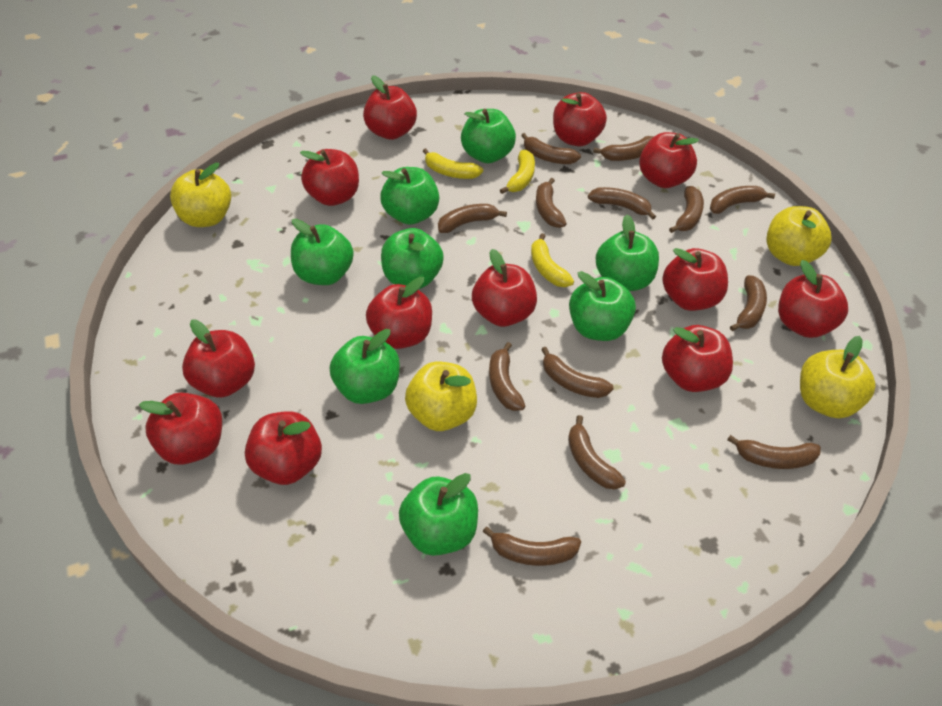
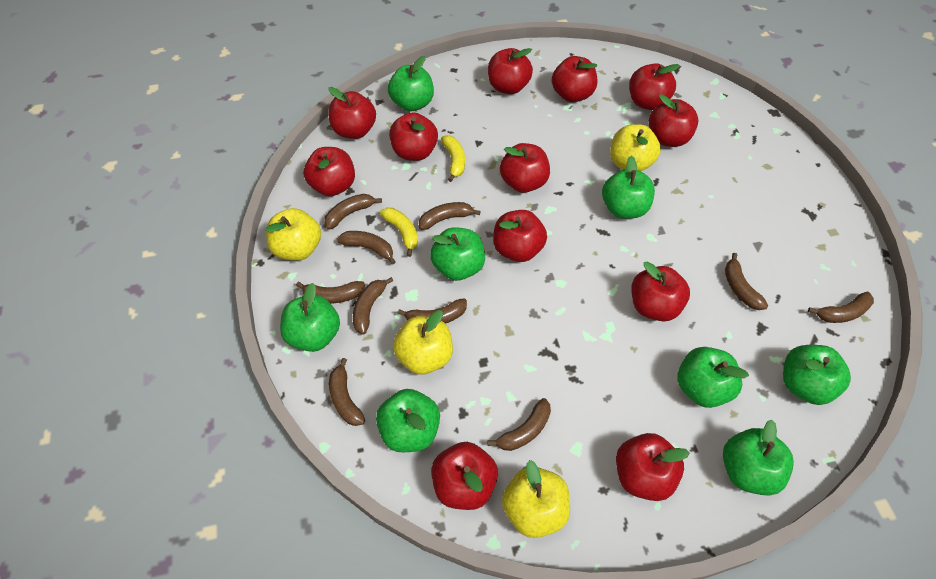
brown banana: 13 -> 10
yellow banana: 3 -> 2

